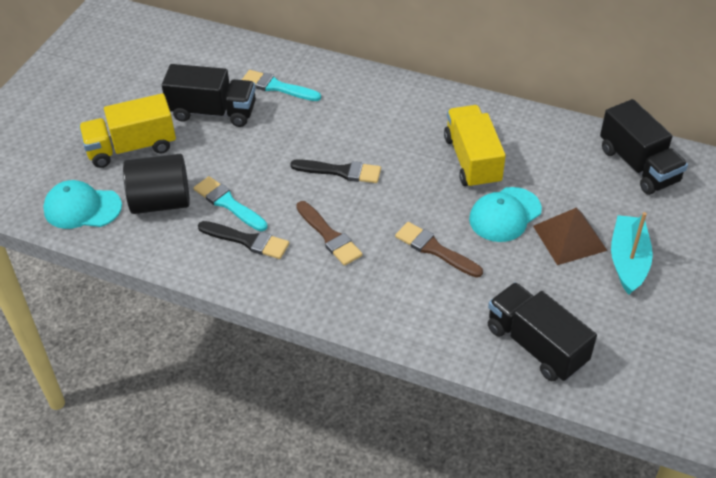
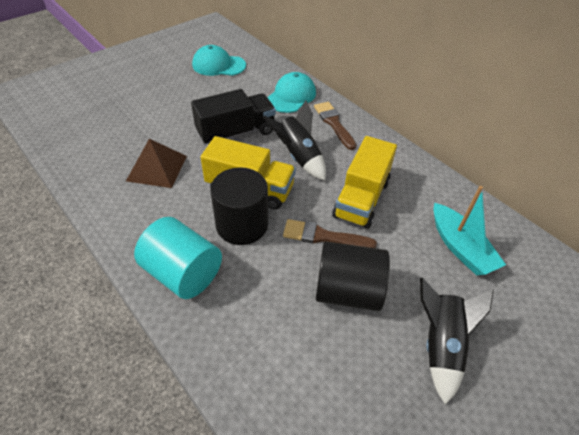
black brush: 2 -> 0
black cylinder: 1 -> 2
black rocket: 0 -> 2
black truck: 3 -> 1
turquoise brush: 2 -> 0
turquoise cylinder: 0 -> 1

